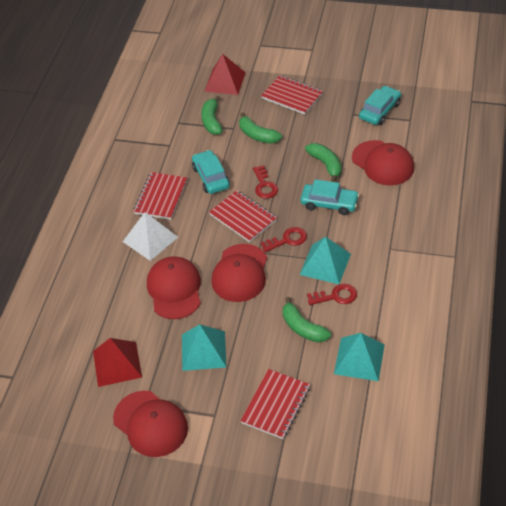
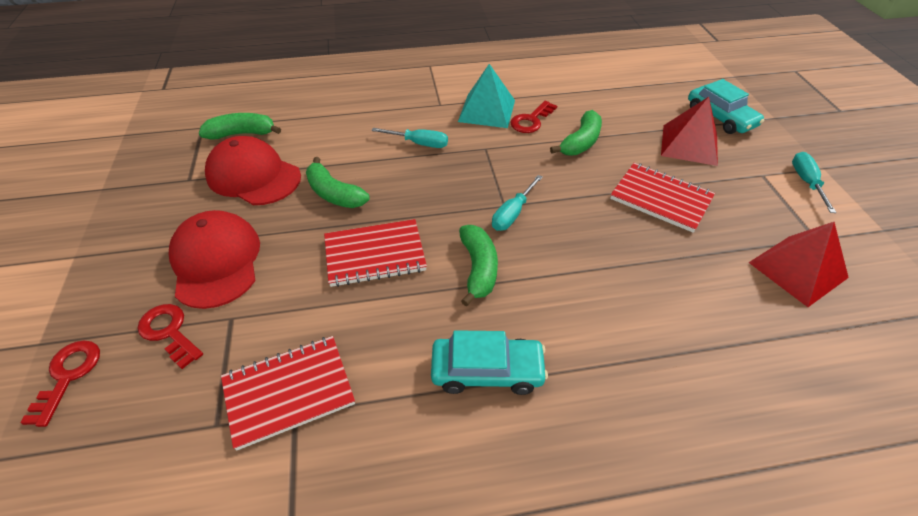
red cap: 4 -> 2
red notebook: 4 -> 3
turquoise car: 3 -> 2
turquoise pyramid: 3 -> 1
turquoise screwdriver: 0 -> 3
white pyramid: 1 -> 0

